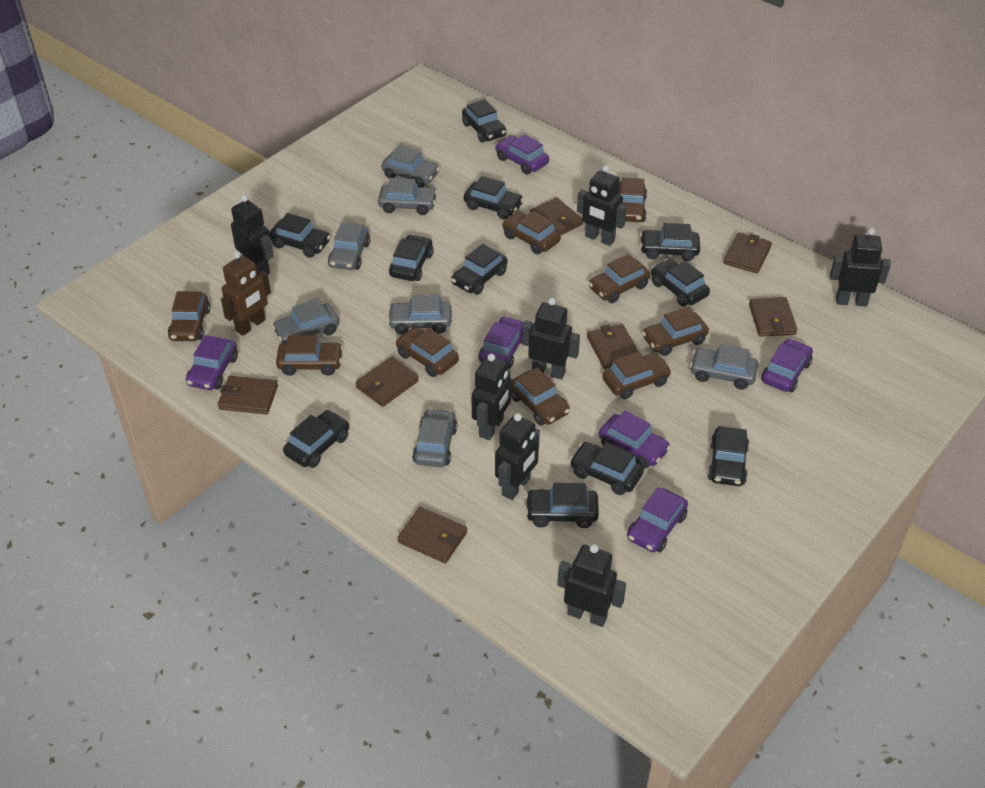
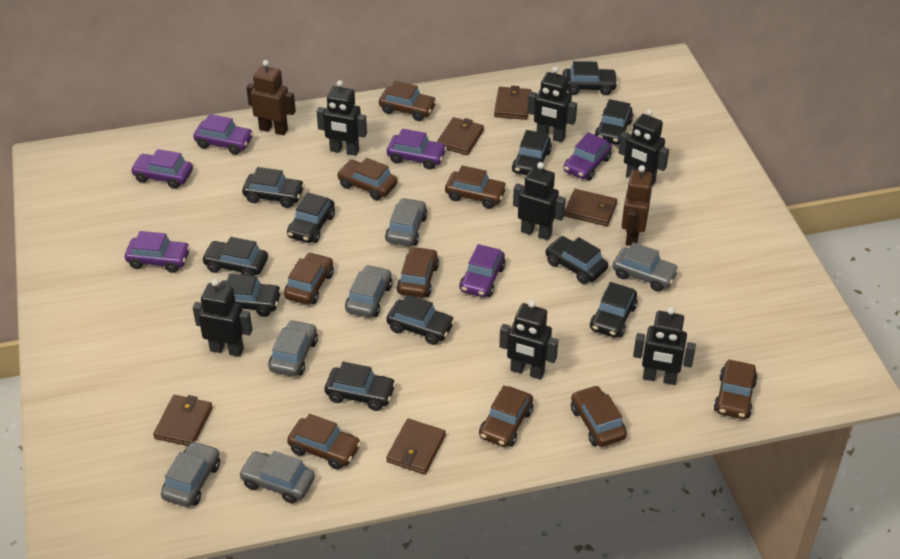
brown robot: 1 -> 2
brown wallet: 7 -> 5
grey car: 7 -> 6

